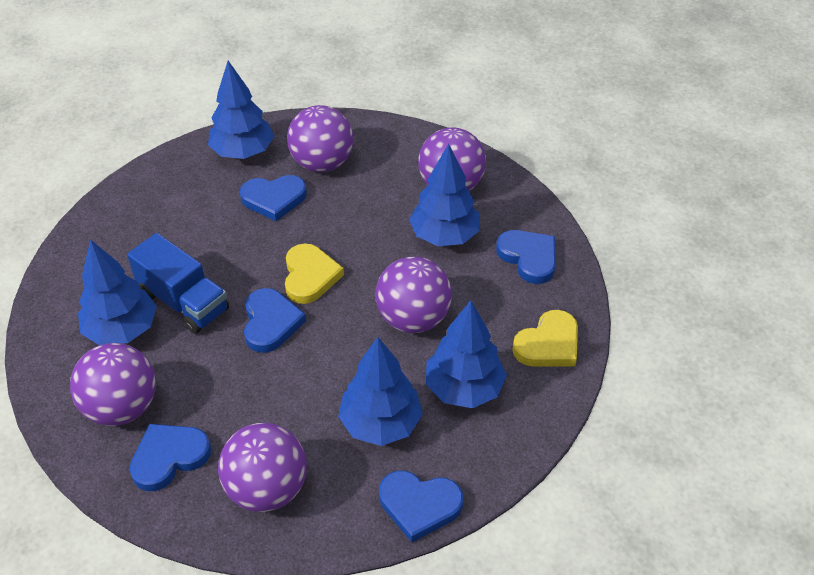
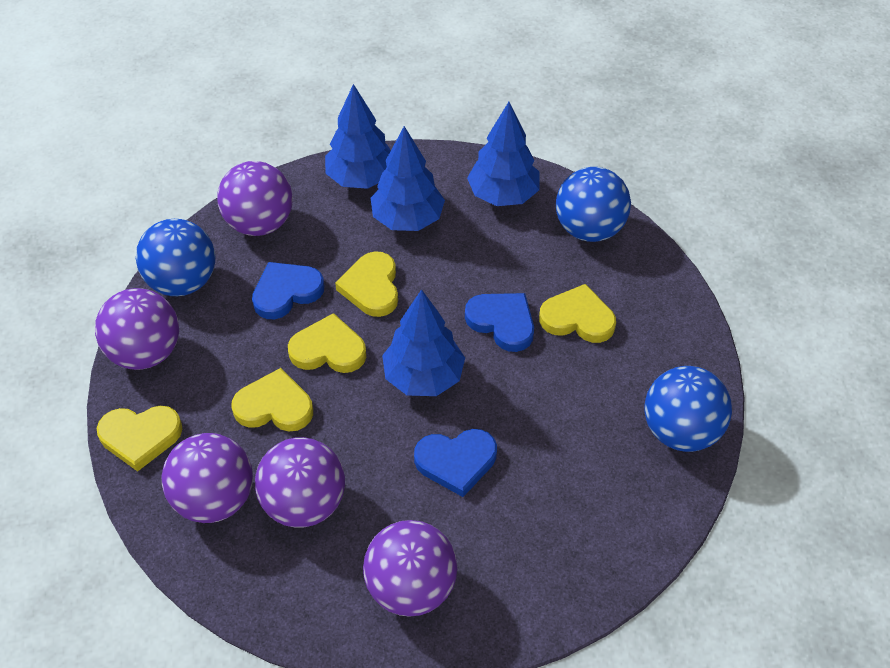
blue ball: 0 -> 3
blue heart: 5 -> 3
blue tree: 5 -> 4
blue truck: 1 -> 0
yellow heart: 2 -> 5

